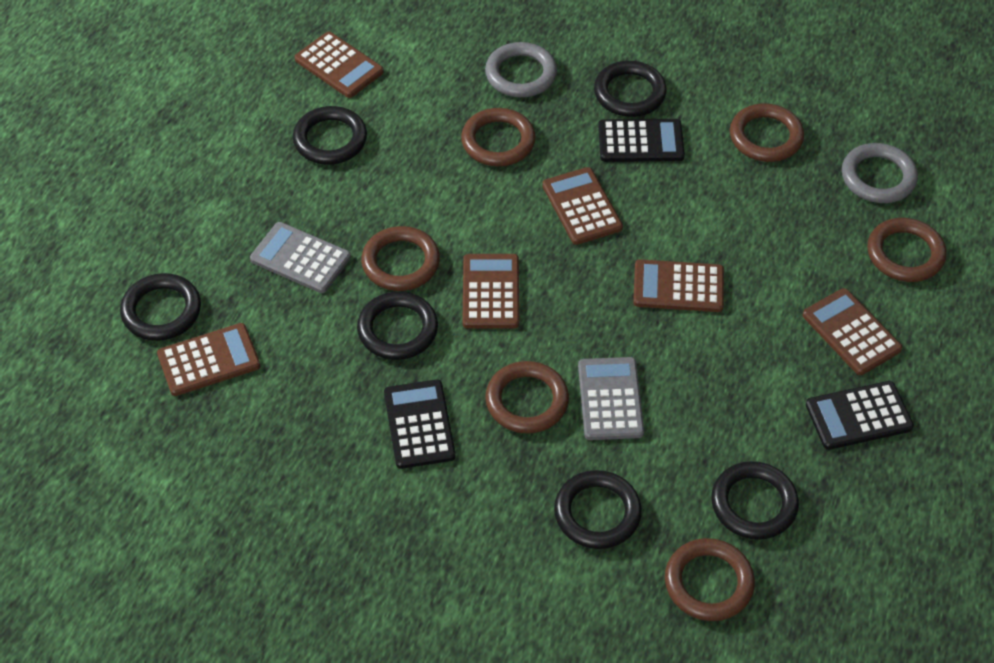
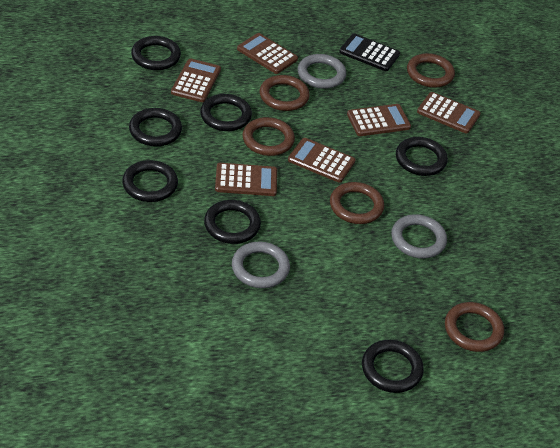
black calculator: 3 -> 1
black ring: 6 -> 7
brown ring: 6 -> 5
grey calculator: 2 -> 0
grey ring: 2 -> 3

